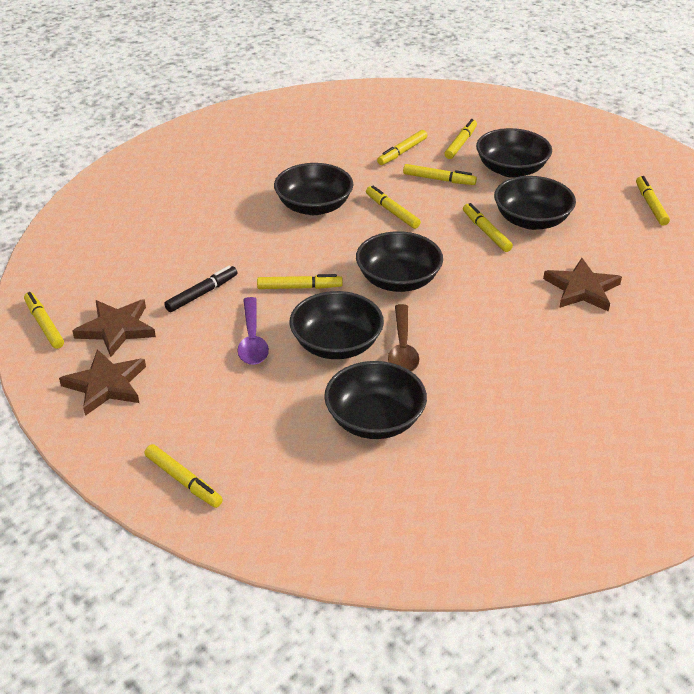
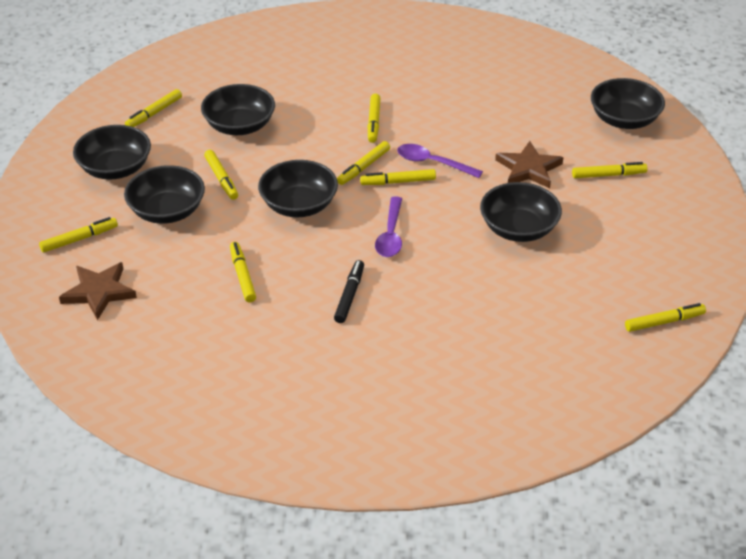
brown spoon: 1 -> 0
brown star: 3 -> 2
purple spoon: 1 -> 2

